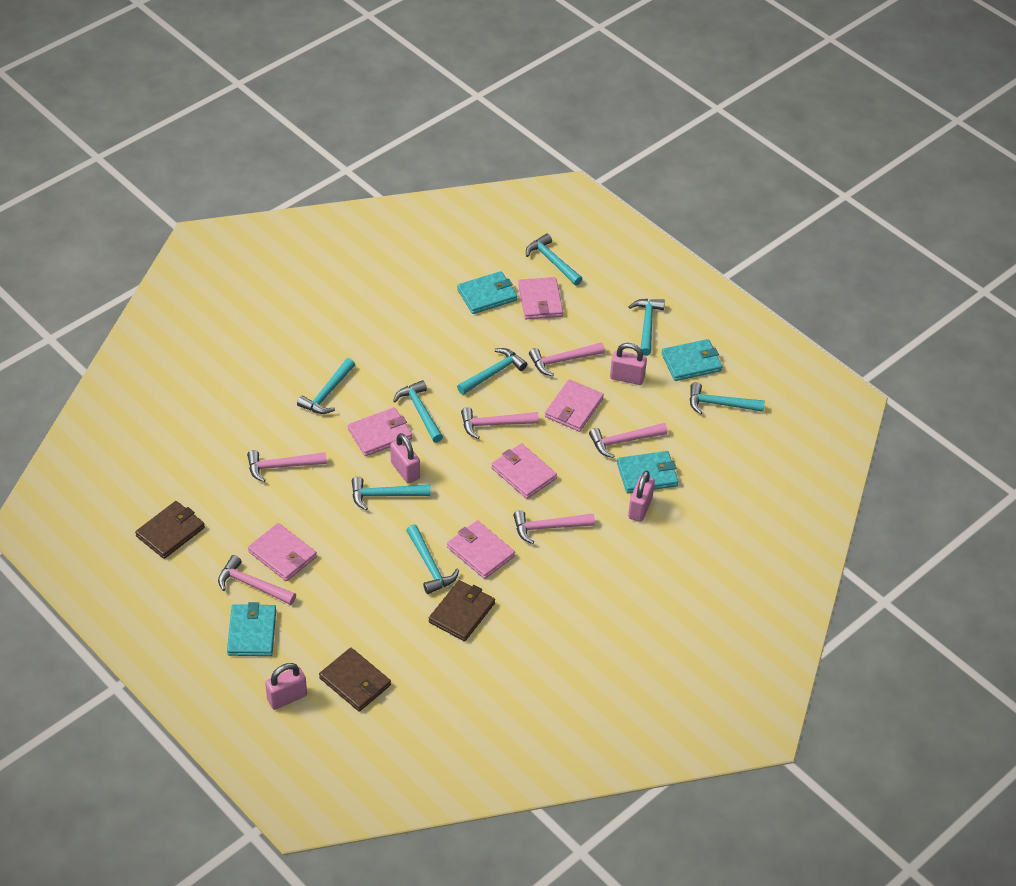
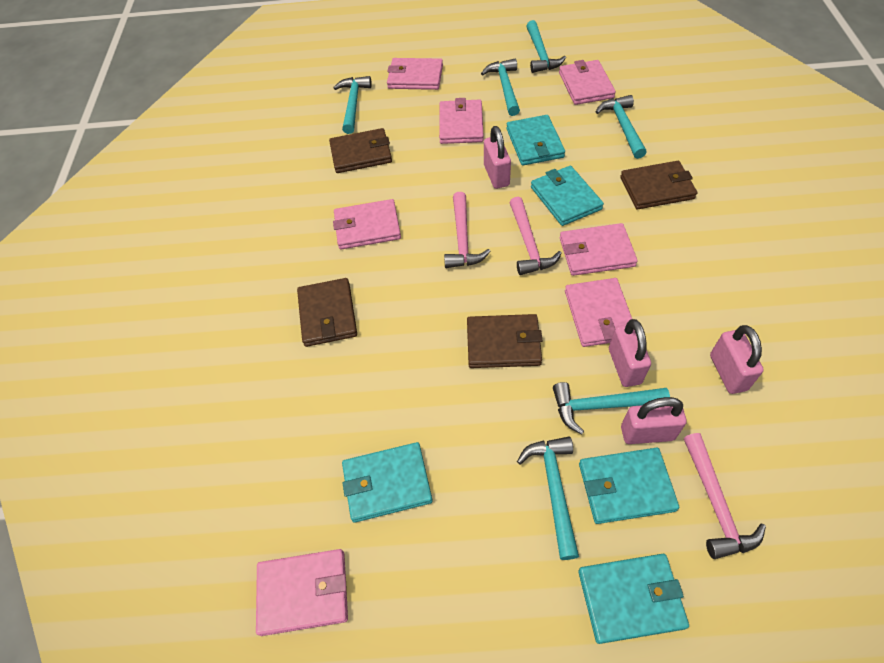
brown wallet: 3 -> 4
pink hammer: 6 -> 3
pink wallet: 6 -> 7
turquoise hammer: 8 -> 6
turquoise wallet: 4 -> 5

